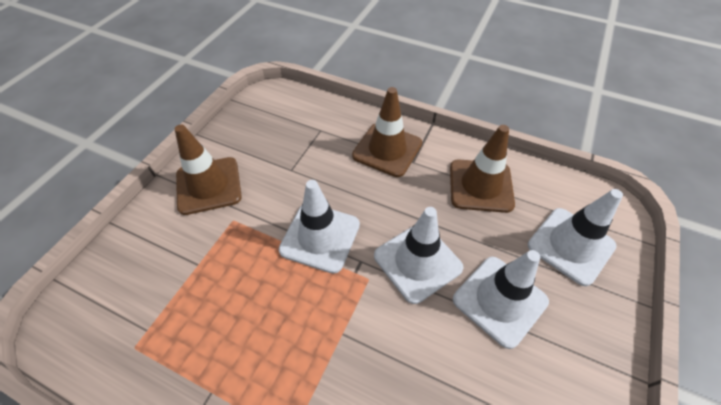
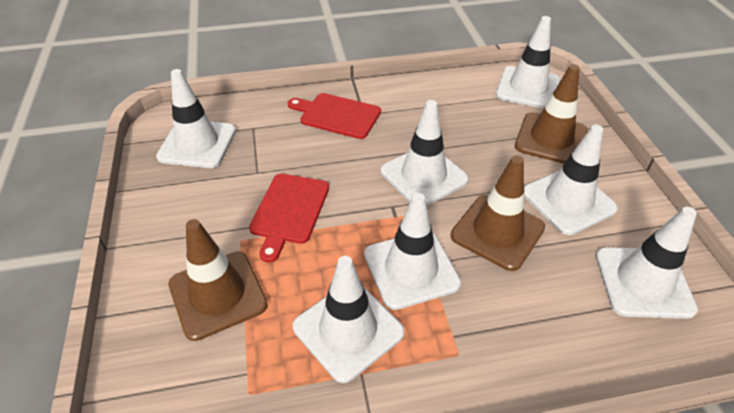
red cutting board: 0 -> 2
white traffic cone: 4 -> 7

